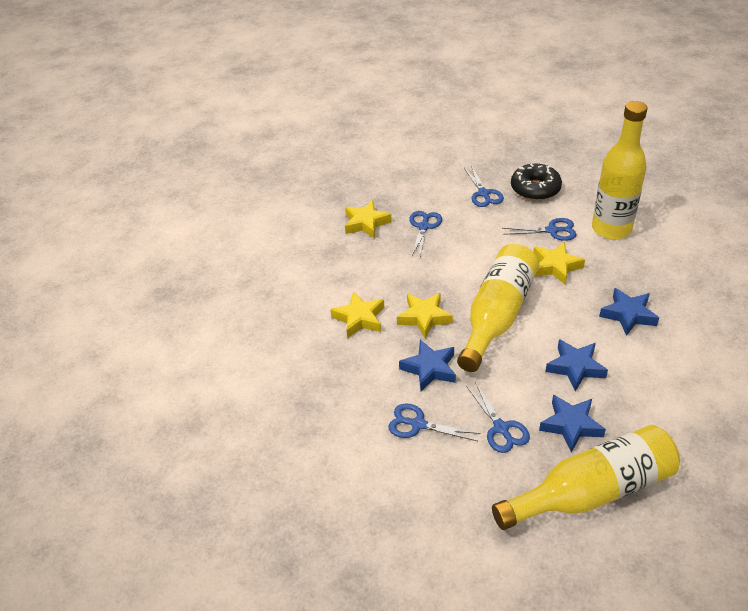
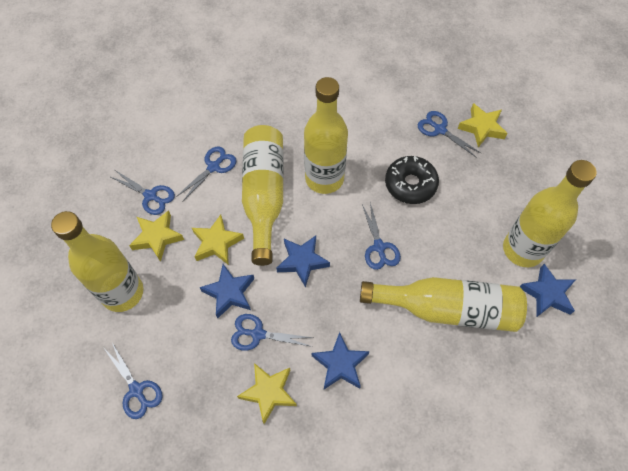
blue scissors: 5 -> 6
yellow bottle: 3 -> 5

